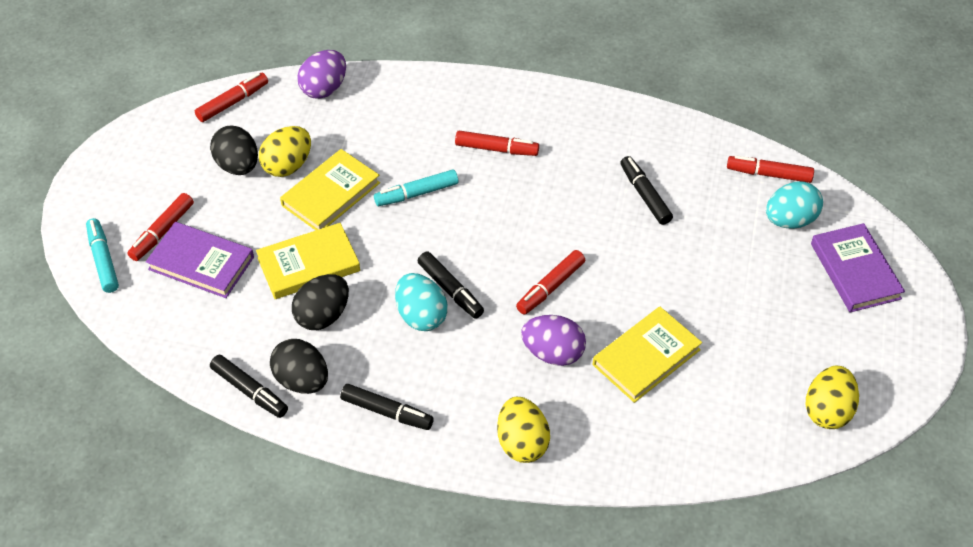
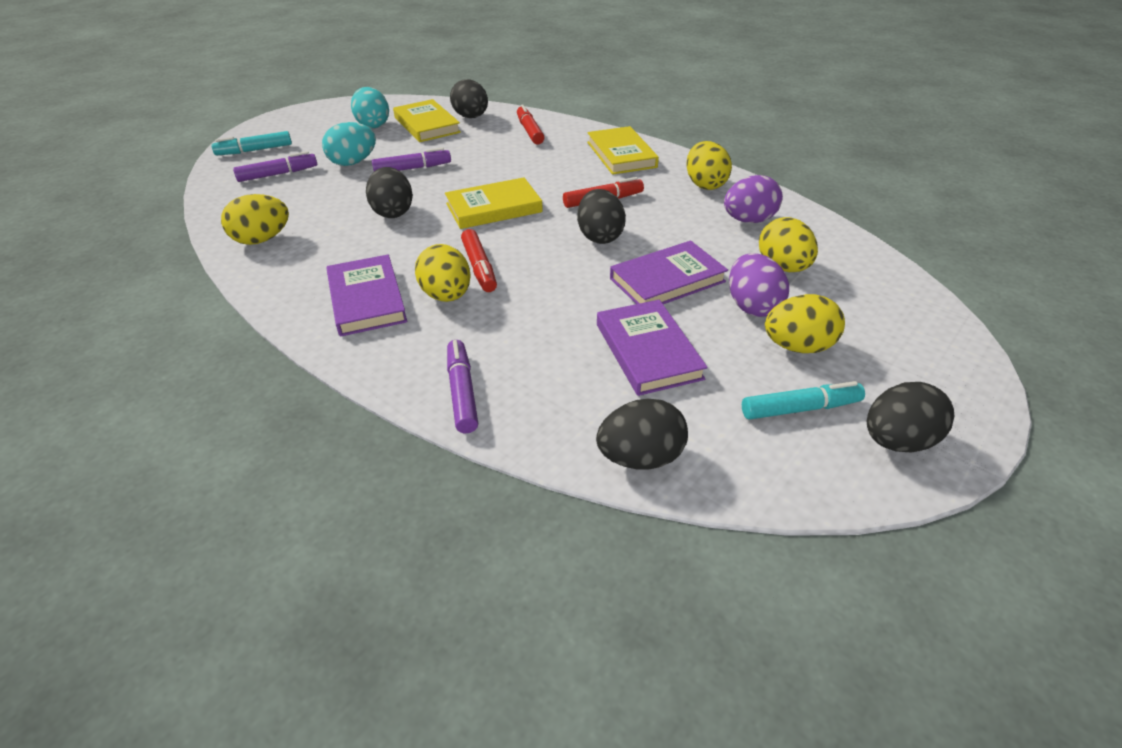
black egg: 3 -> 5
black marker: 4 -> 0
purple book: 2 -> 3
purple marker: 0 -> 3
red marker: 5 -> 3
yellow egg: 3 -> 5

